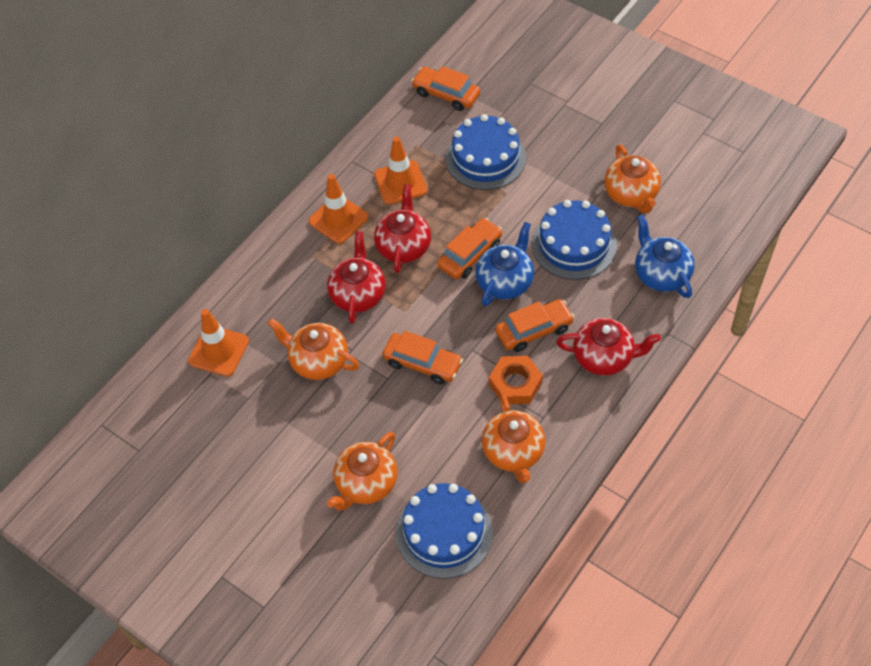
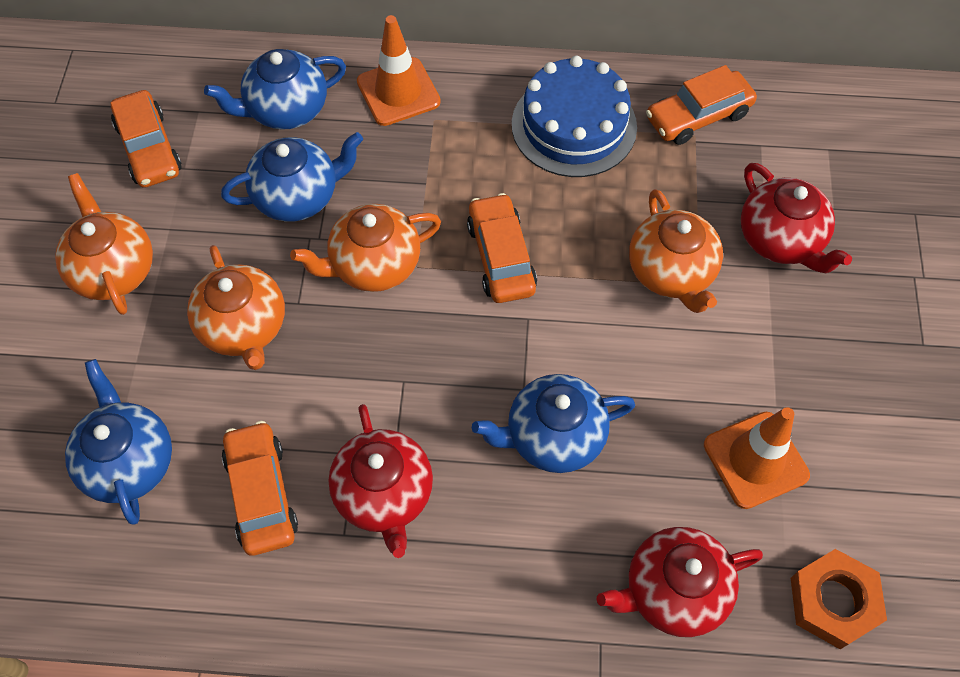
blue cake: 3 -> 1
blue teapot: 2 -> 4
orange traffic cone: 3 -> 2

